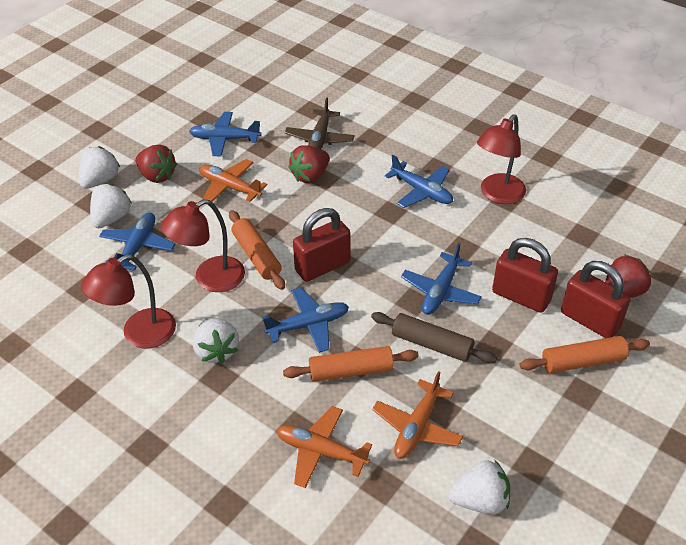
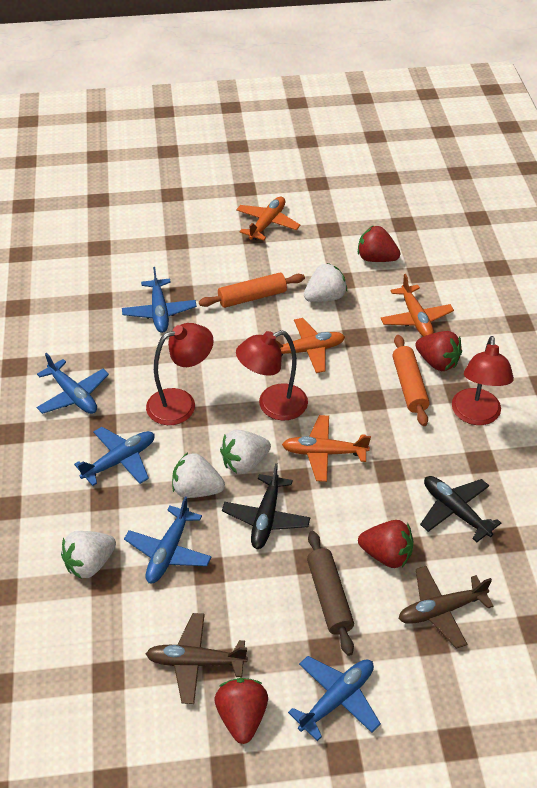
black plane: 0 -> 2
brown plane: 1 -> 2
orange plane: 3 -> 4
orange rolling pin: 3 -> 2
red padlock: 3 -> 0
red strawberry: 3 -> 4

